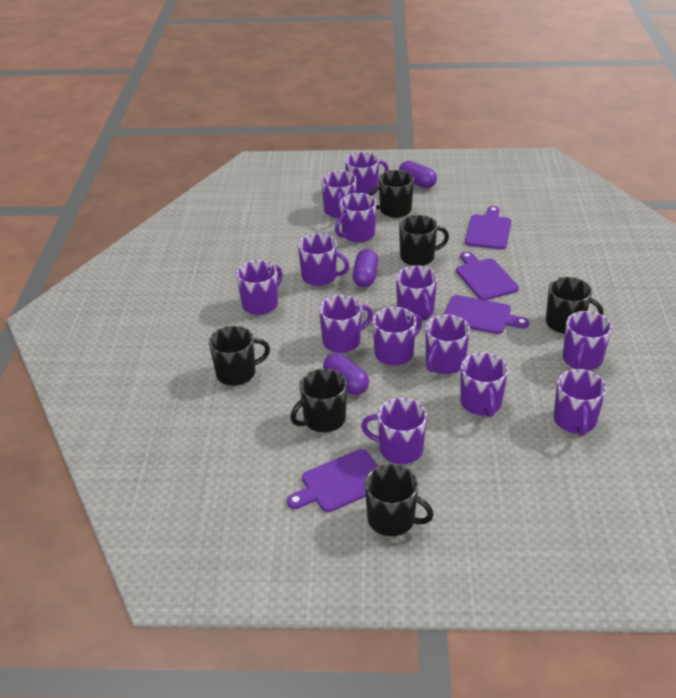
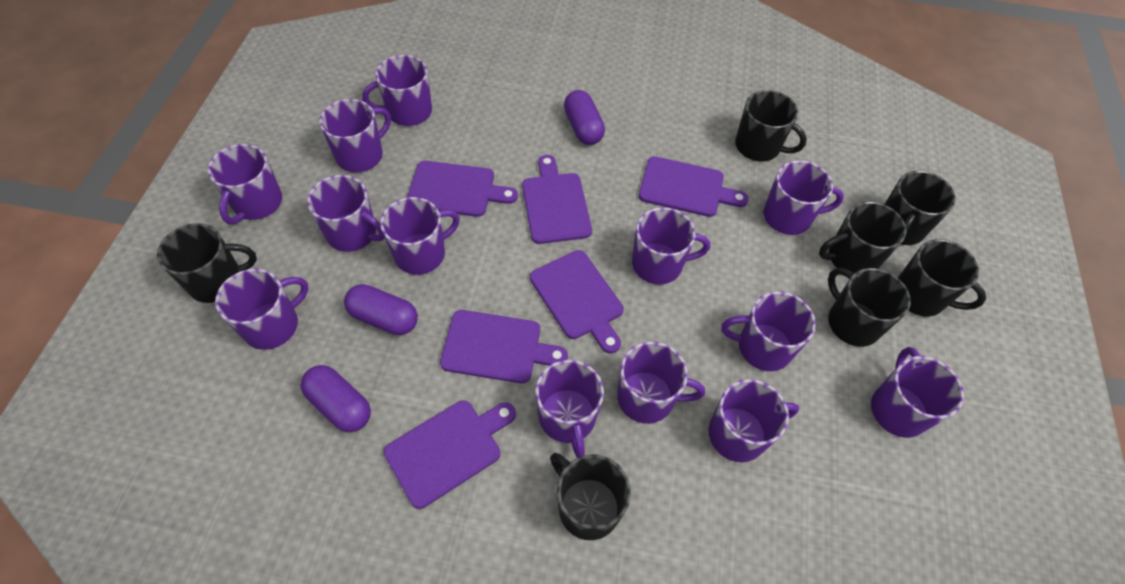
black mug: 6 -> 7
purple cutting board: 4 -> 6

